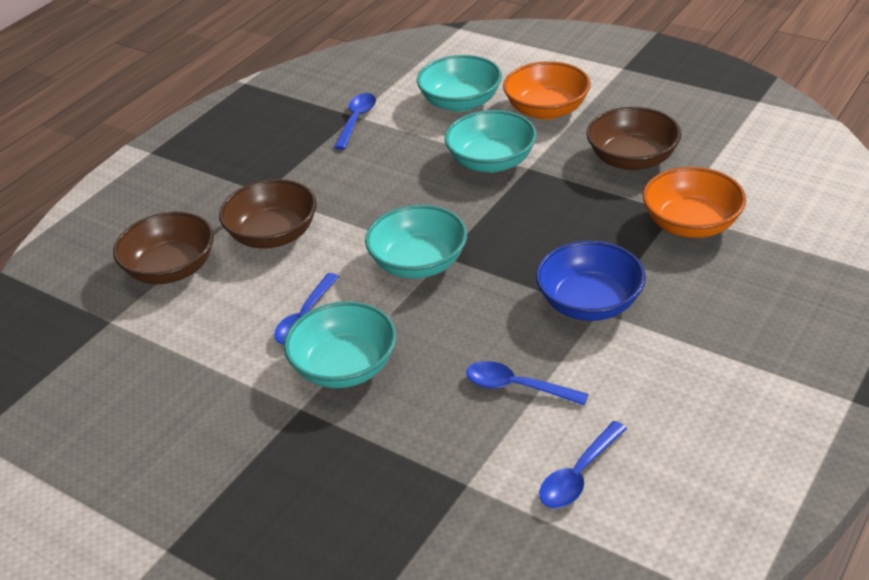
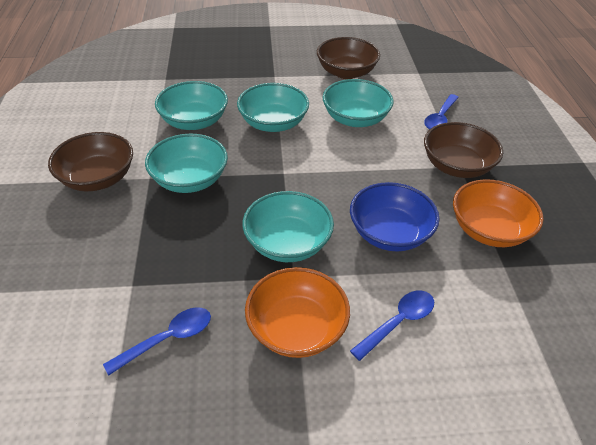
blue spoon: 4 -> 3
turquoise bowl: 4 -> 5

